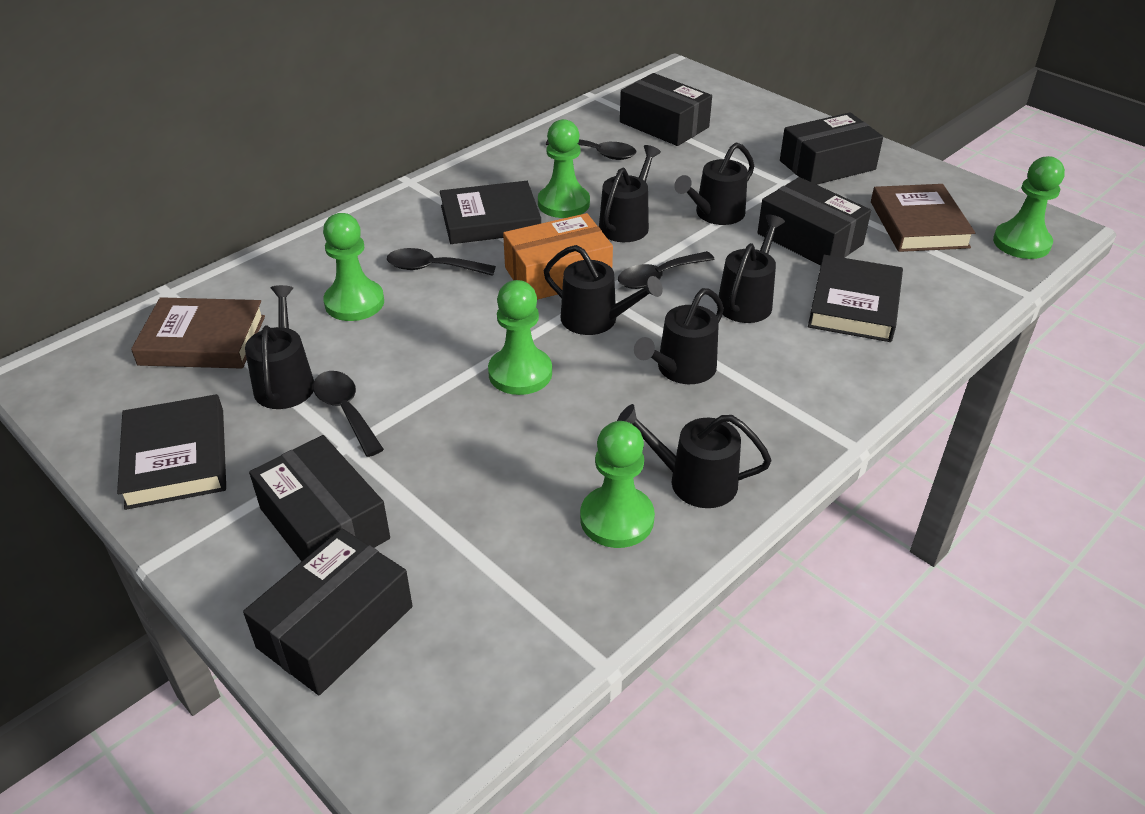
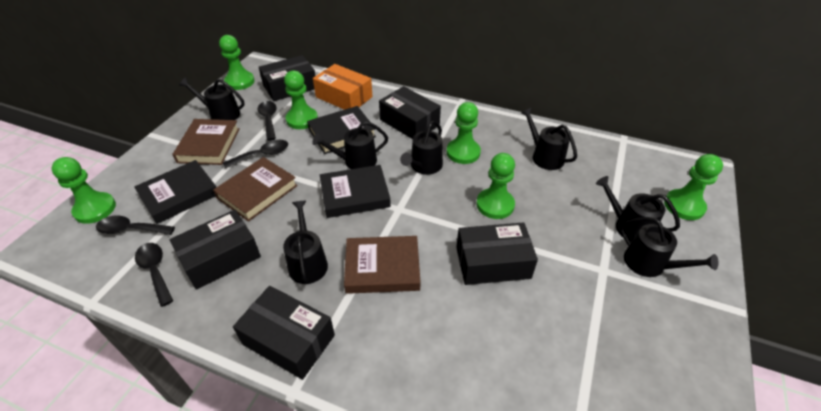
brown book: 2 -> 3
green pawn: 5 -> 6

